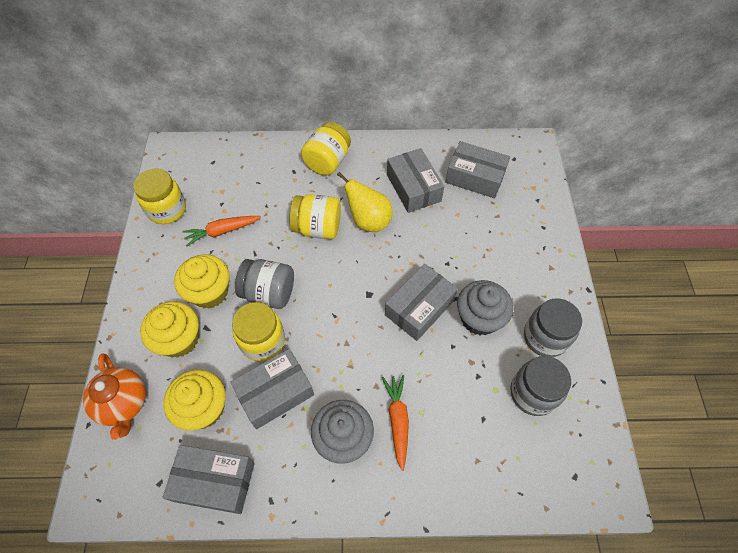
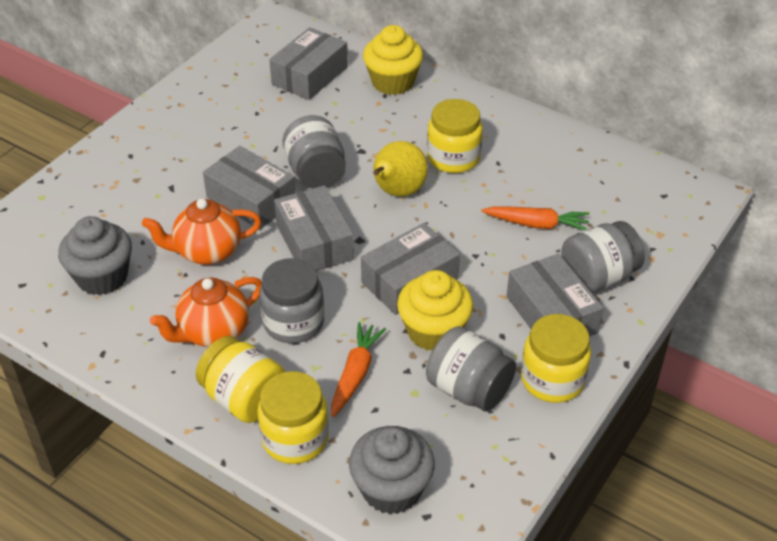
grey jar: 3 -> 4
orange teapot: 1 -> 2
yellow cupcake: 3 -> 2

